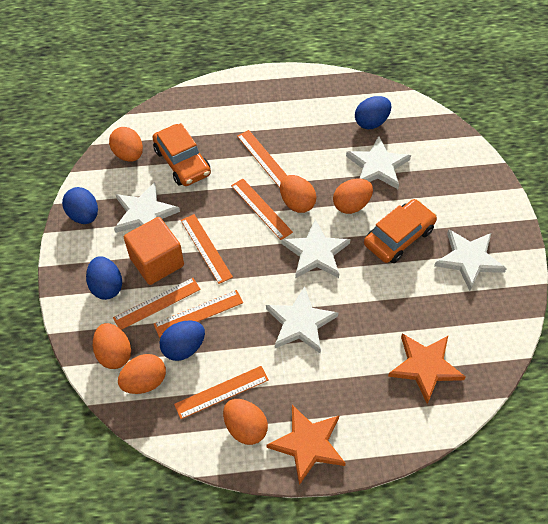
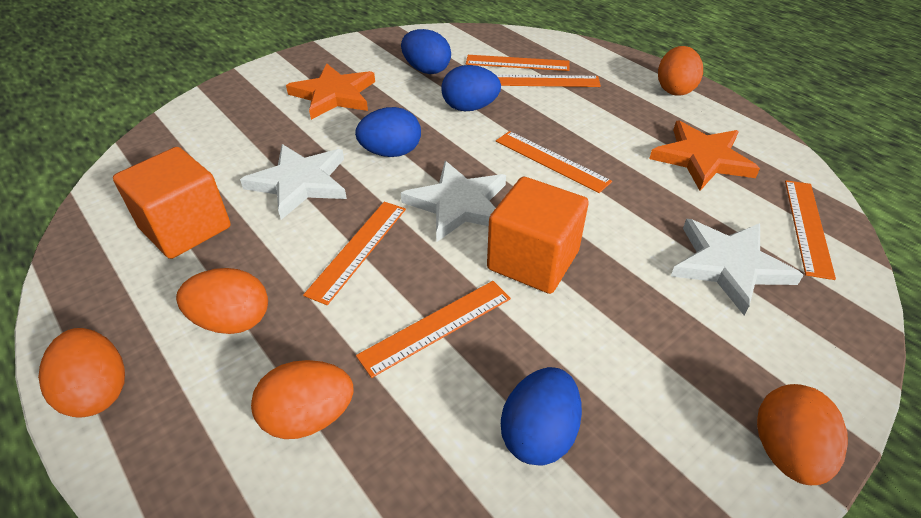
orange car: 2 -> 0
orange cube: 1 -> 2
orange egg: 6 -> 5
white star: 5 -> 3

